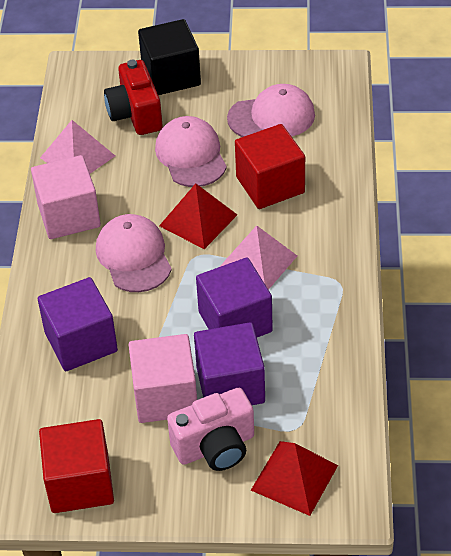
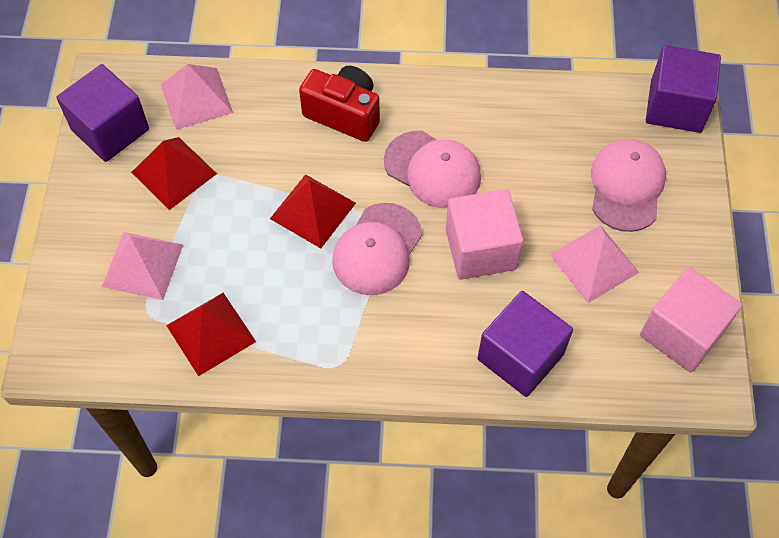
black cube: 1 -> 0
pink camera: 1 -> 0
pink pyramid: 2 -> 3
red cube: 2 -> 0
red pyramid: 2 -> 3

